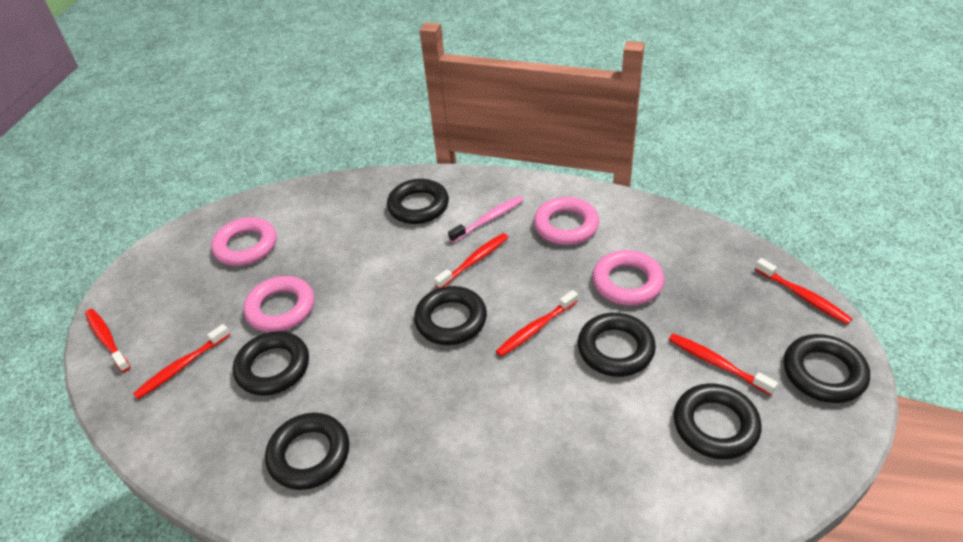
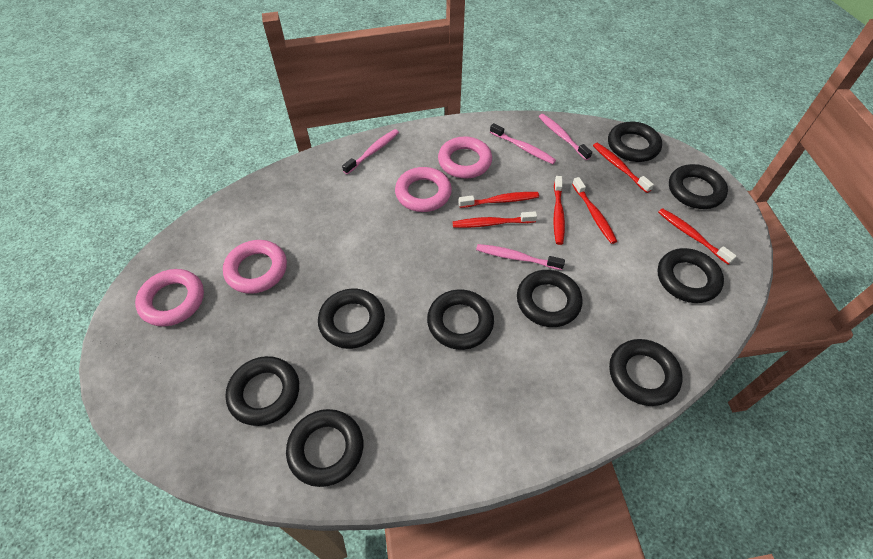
black ring: 7 -> 9
pink toothbrush: 1 -> 4

